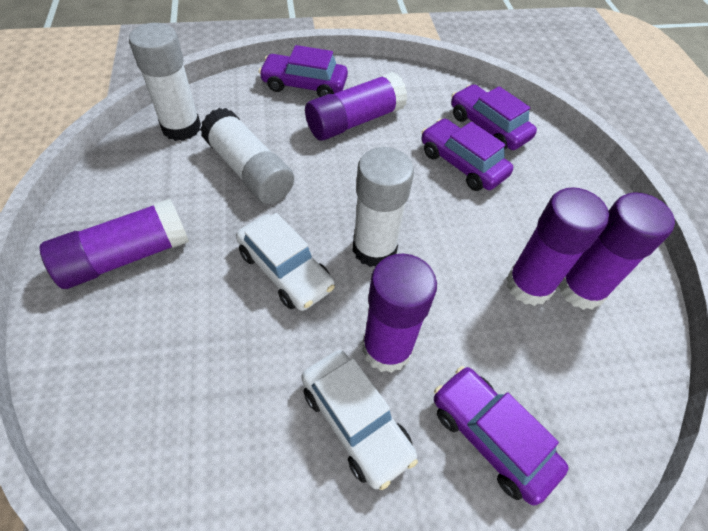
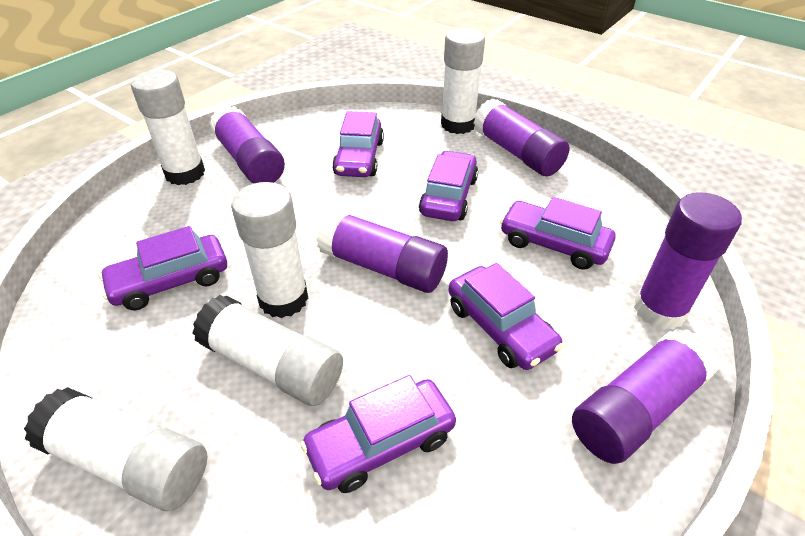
purple car: 4 -> 6
white car: 2 -> 0
white glue stick: 3 -> 5

